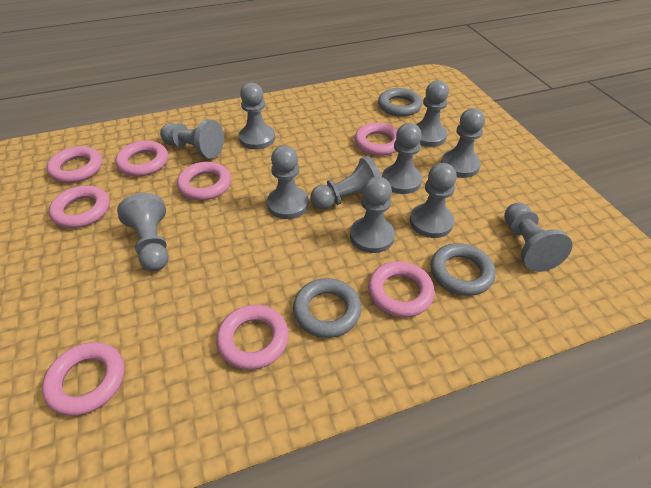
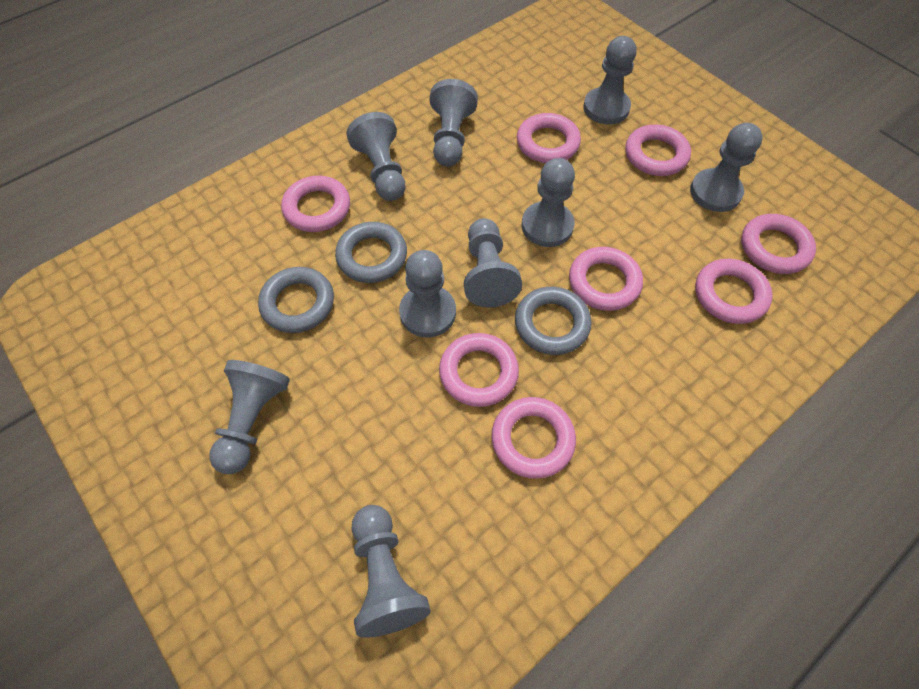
grey pawn: 11 -> 9

